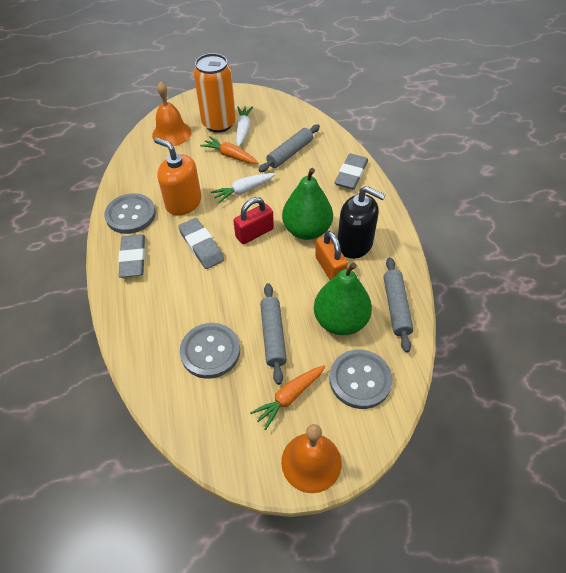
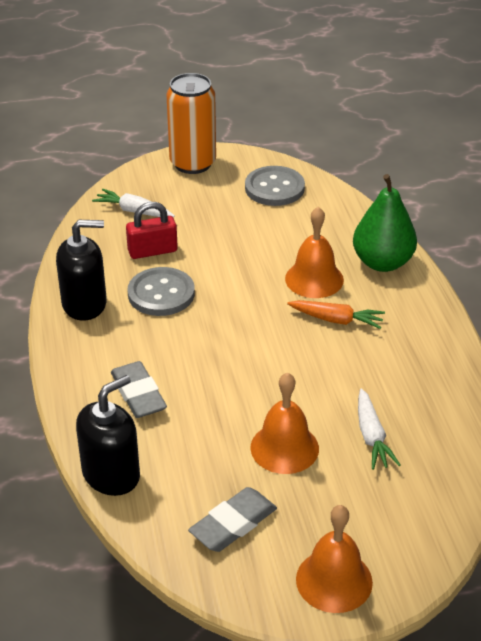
black soap dispenser: 1 -> 2
green pear: 2 -> 1
grey button: 3 -> 2
grey eraser: 3 -> 2
grey rolling pin: 3 -> 0
orange bell: 2 -> 3
orange carrot: 2 -> 1
orange padlock: 1 -> 0
orange soap dispenser: 1 -> 0

